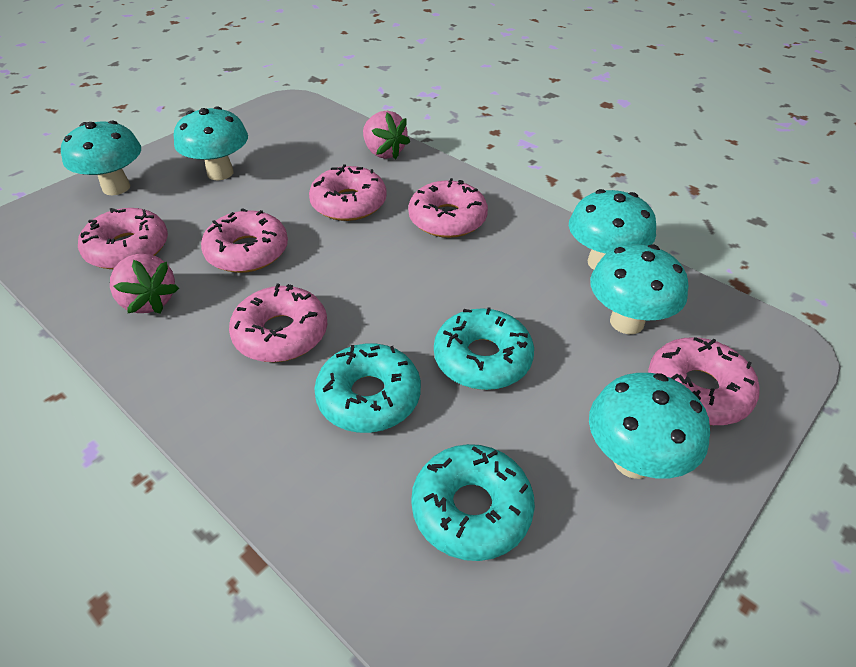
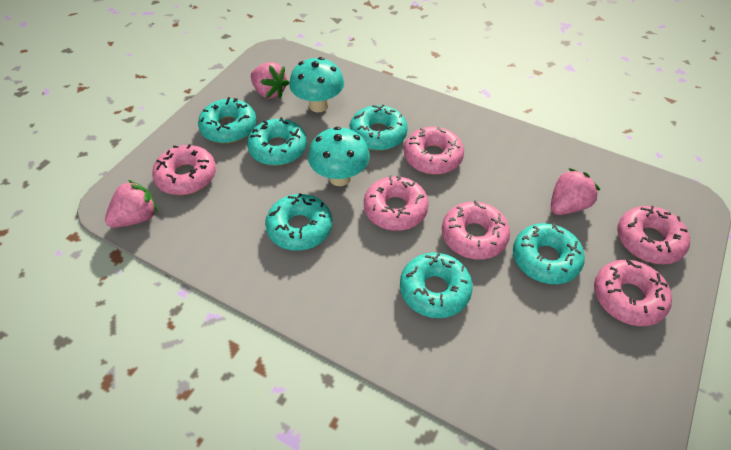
pink strawberry: 2 -> 3
turquoise donut: 3 -> 6
turquoise mushroom: 5 -> 2

